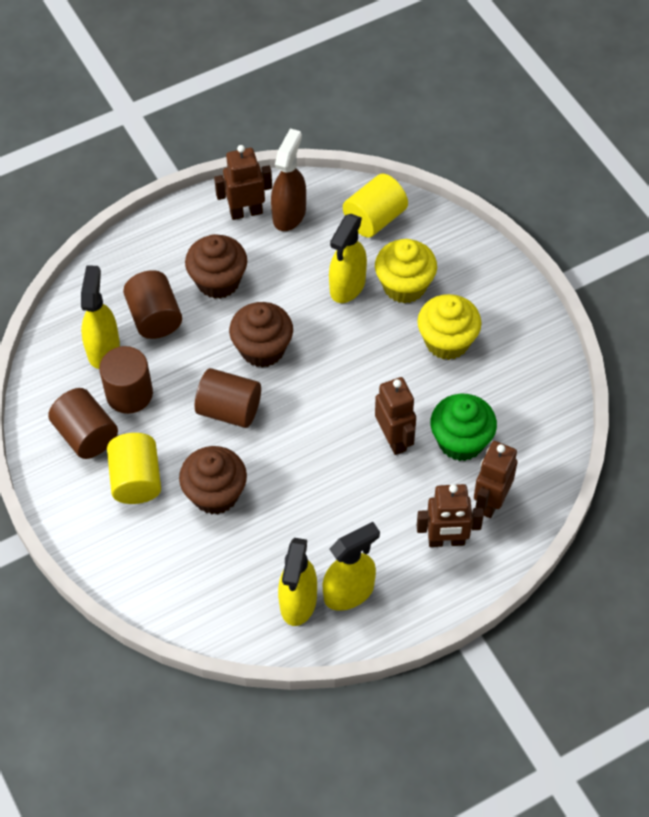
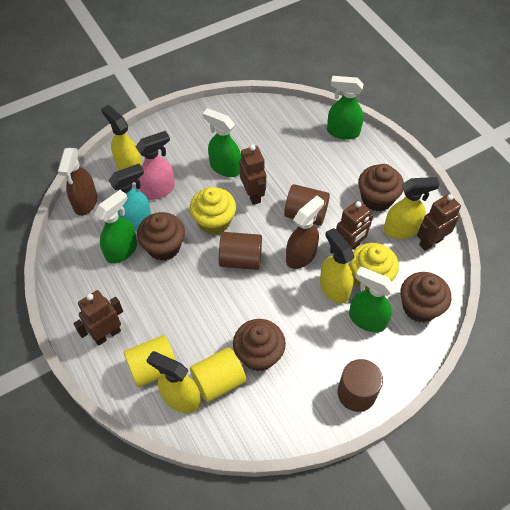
brown cupcake: 3 -> 4
brown cylinder: 4 -> 3
brown spray bottle: 1 -> 2
green cupcake: 1 -> 0
green spray bottle: 0 -> 4
pink spray bottle: 0 -> 1
turquoise spray bottle: 0 -> 1

